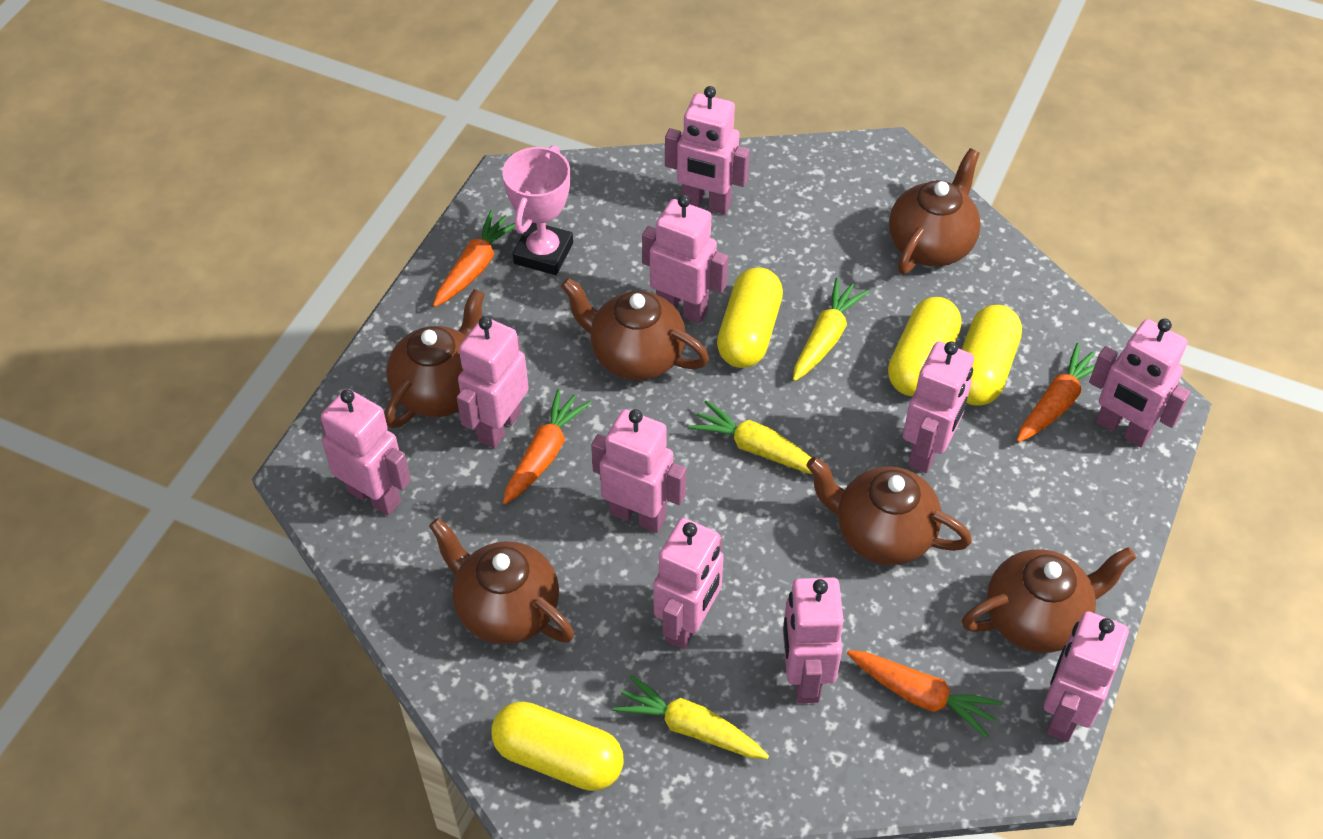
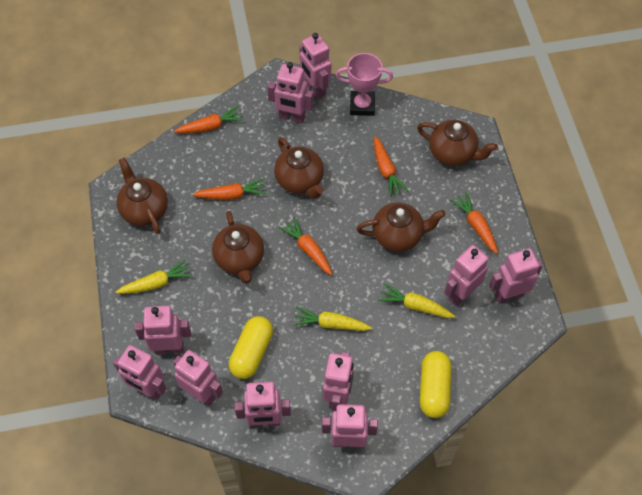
brown teapot: 6 -> 5
orange carrot: 4 -> 5
yellow capsule: 4 -> 2

